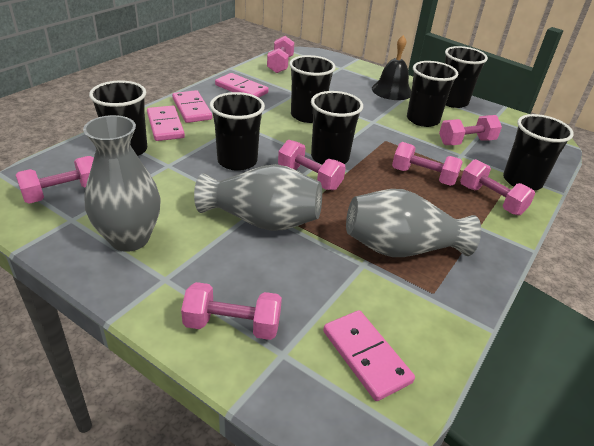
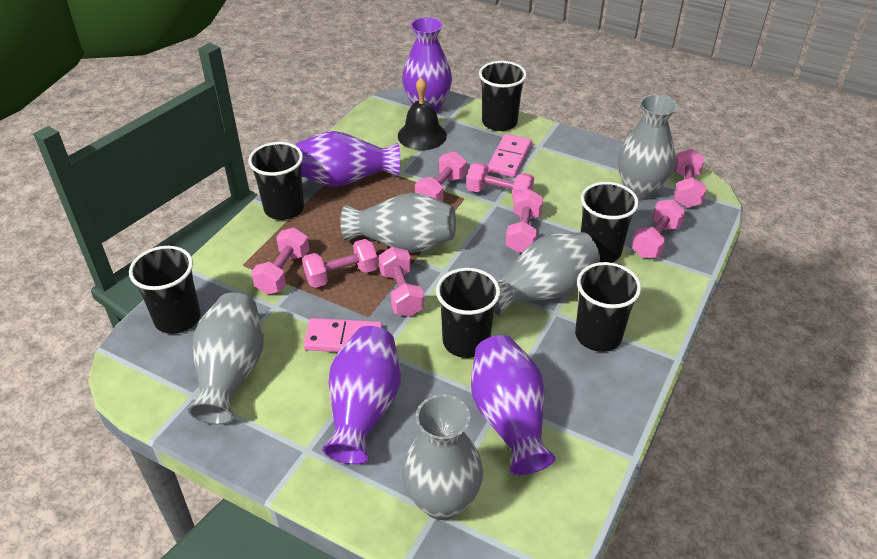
black cup: 7 -> 6
grey vase: 3 -> 5
pink domino: 4 -> 2
pink dumbbell: 7 -> 8
purple vase: 0 -> 4

